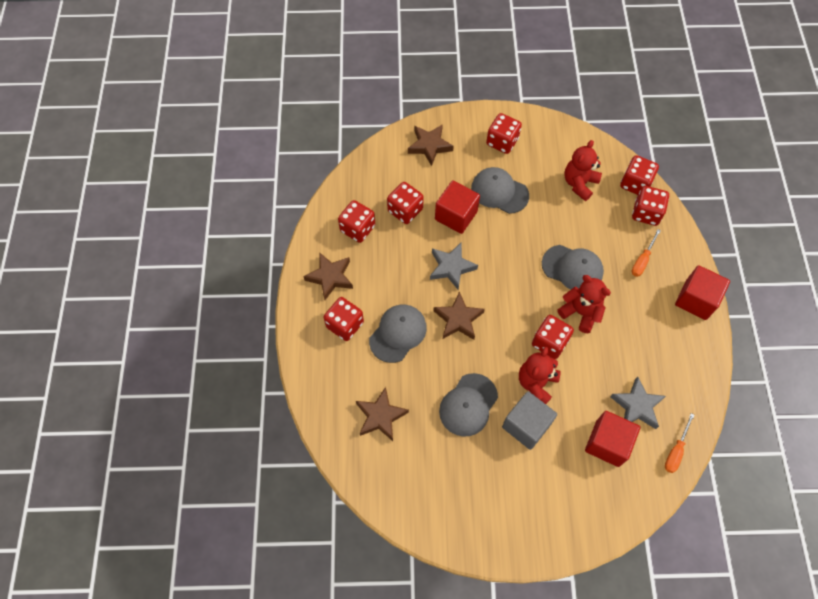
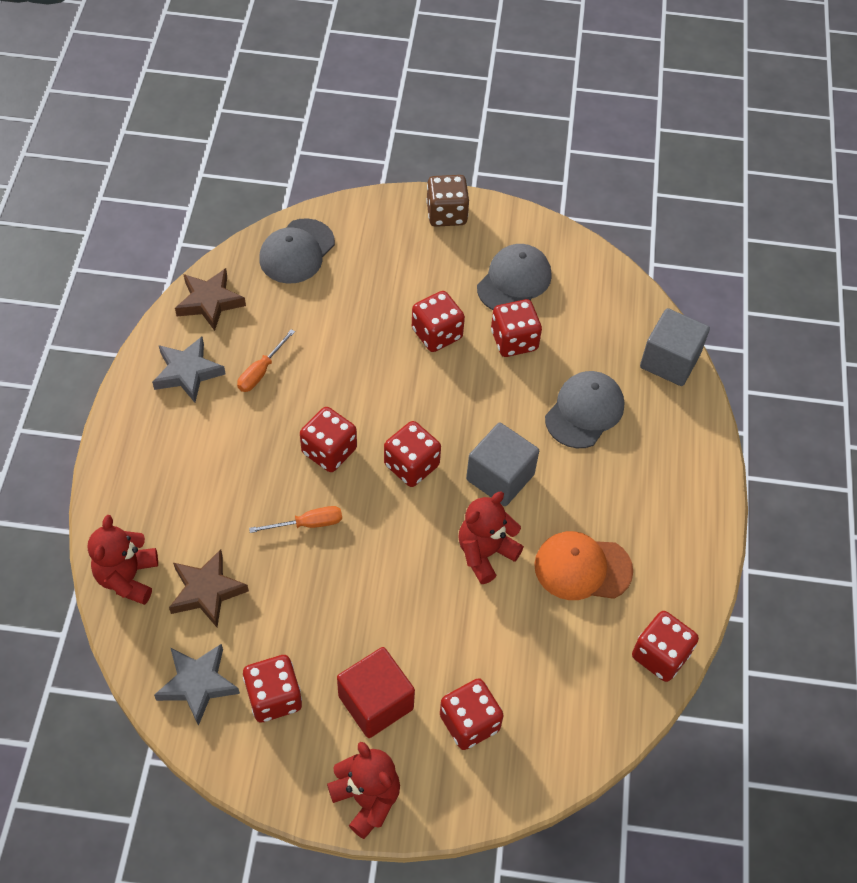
brown dice: 0 -> 1
brown star: 4 -> 2
grey cap: 4 -> 3
grey cube: 1 -> 2
orange cap: 0 -> 1
red cube: 3 -> 1

